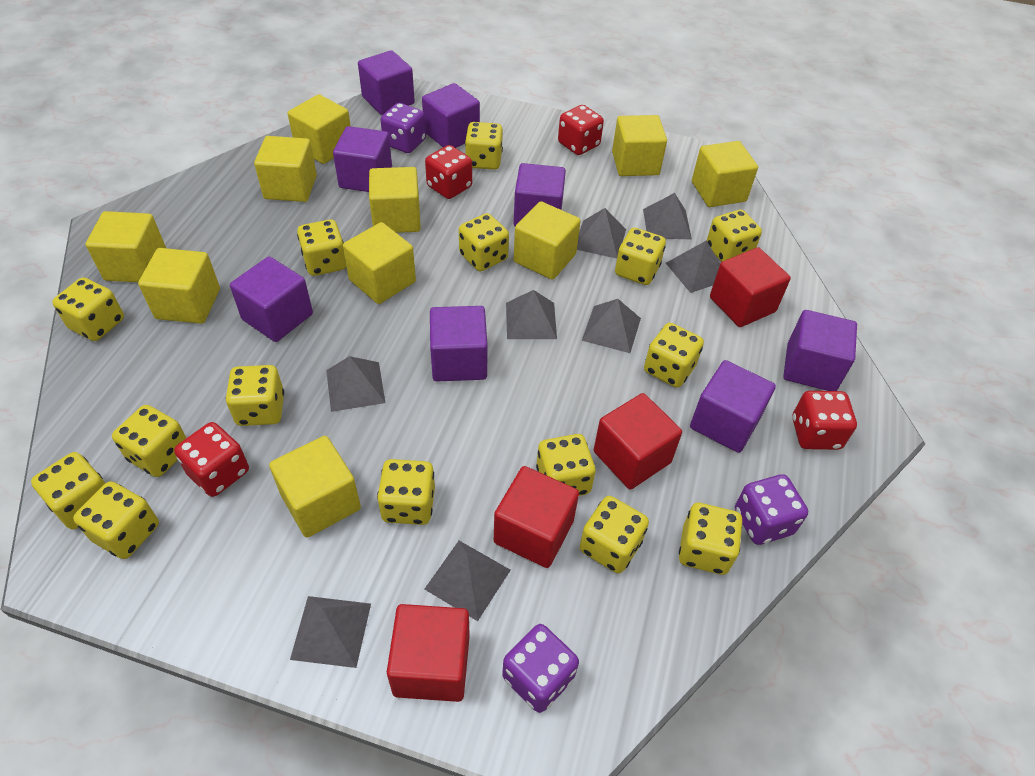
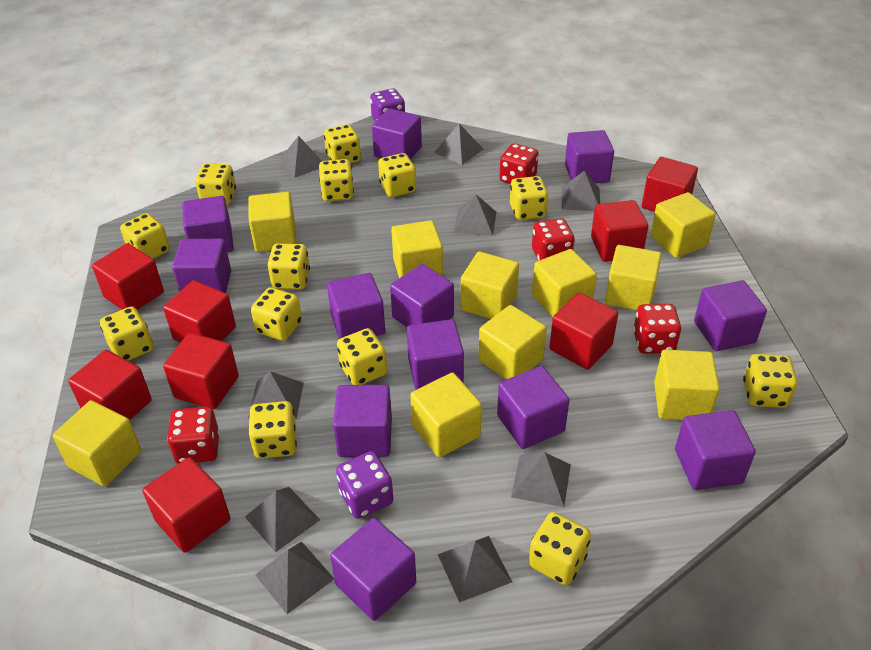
grey pyramid: 8 -> 9
purple cube: 8 -> 12
purple dice: 3 -> 2
red cube: 4 -> 8
yellow dice: 15 -> 13

